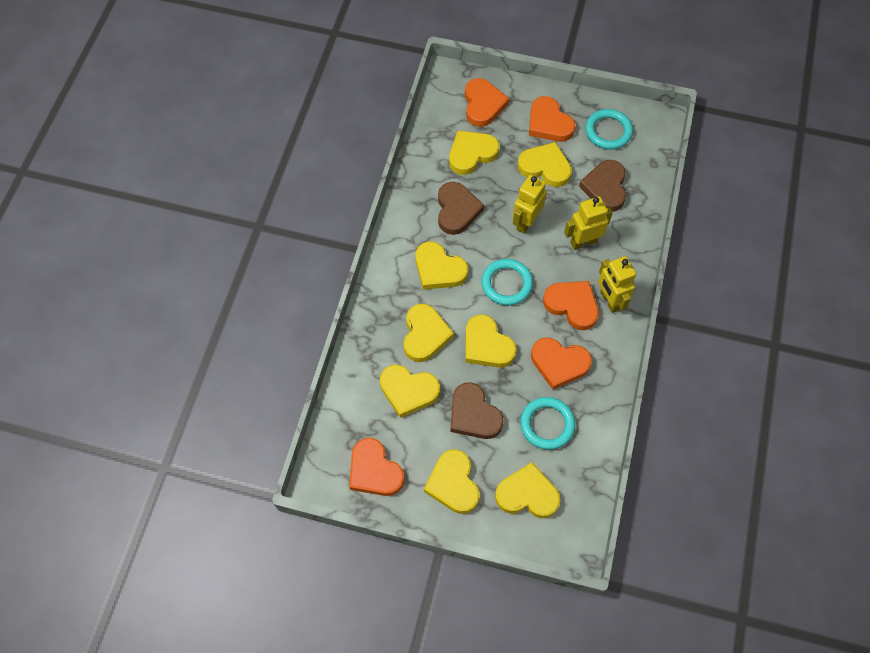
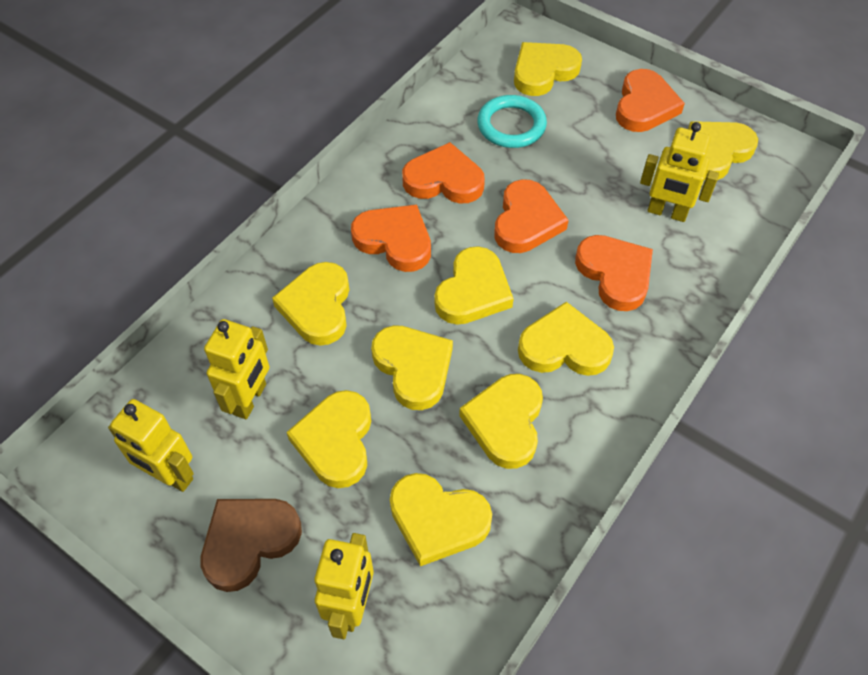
brown heart: 3 -> 1
turquoise ring: 3 -> 1
yellow heart: 8 -> 9
yellow robot: 3 -> 4

